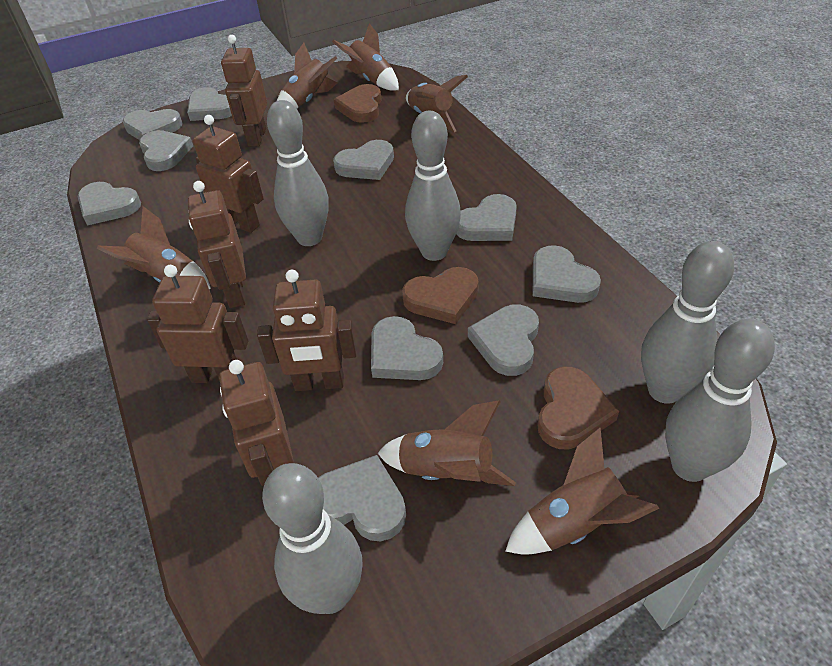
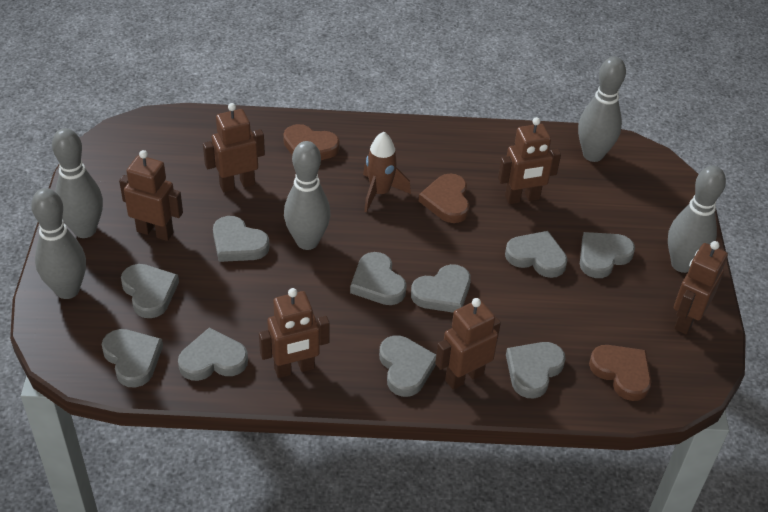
brown rocket: 6 -> 1

